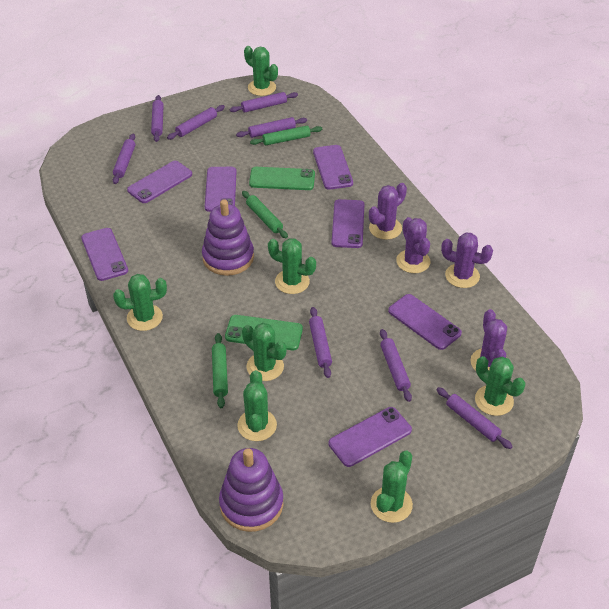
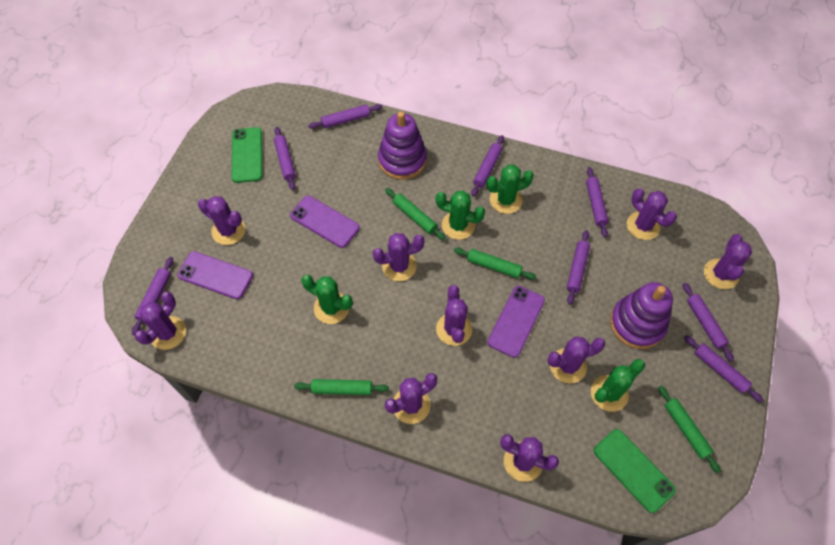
green cactus: 7 -> 4
green rolling pin: 3 -> 4
purple cactus: 4 -> 9
purple phone: 7 -> 3

